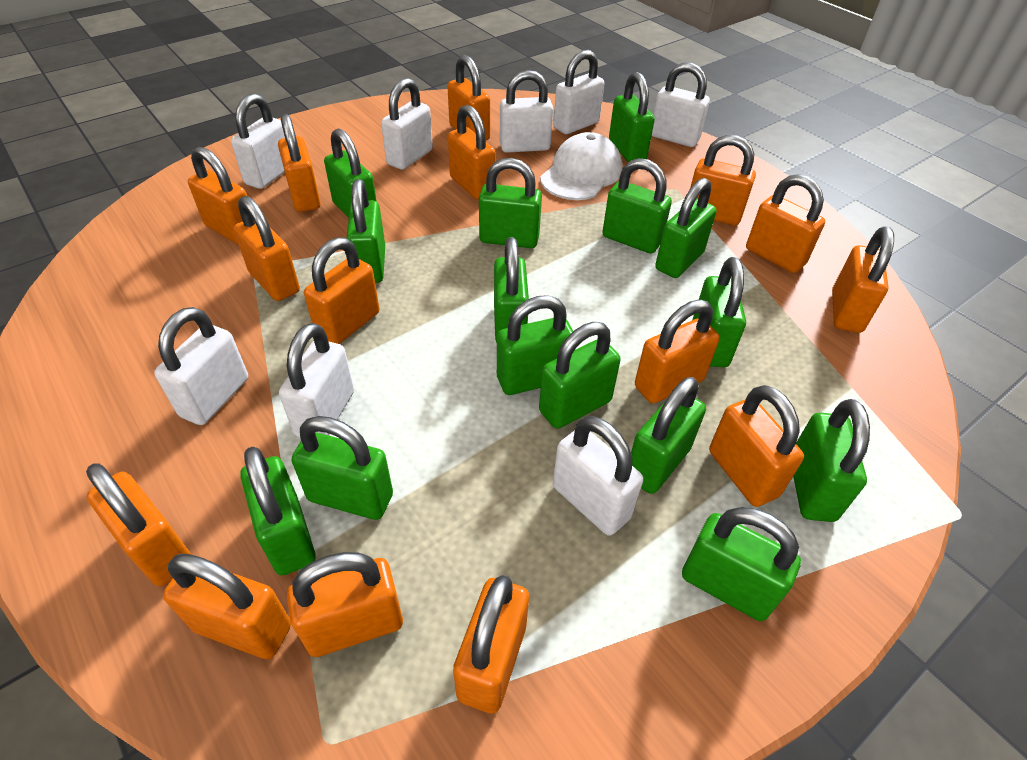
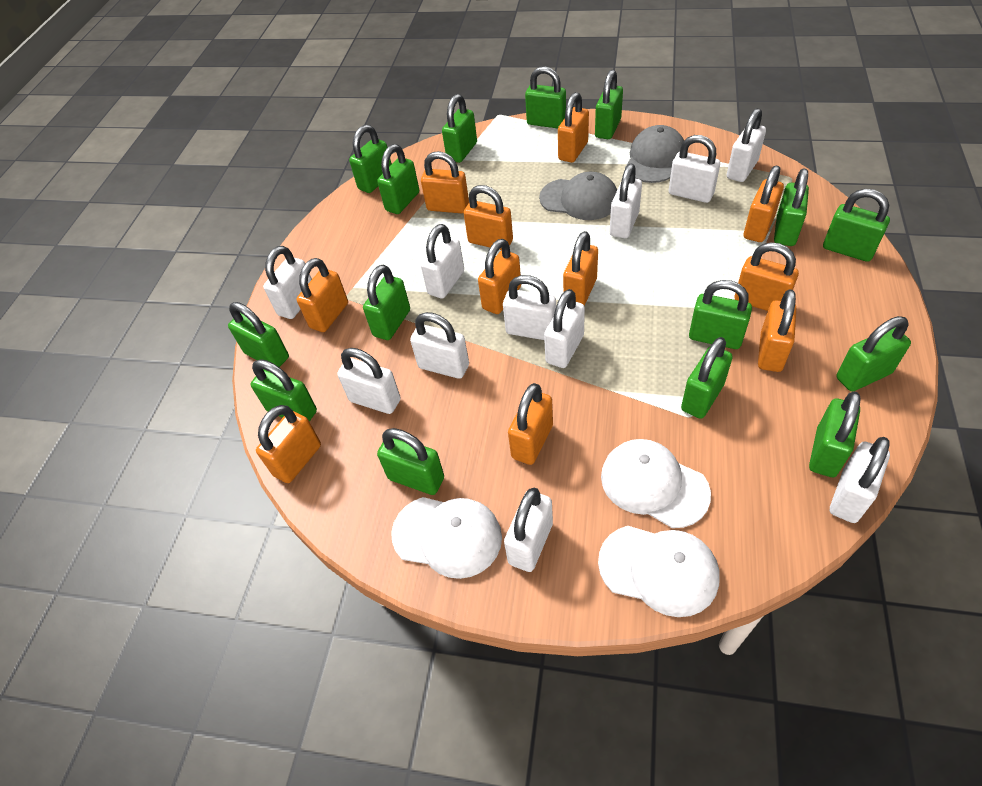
grey cap: 0 -> 2
orange padlock: 15 -> 11
white cap: 1 -> 3
white padlock: 8 -> 11

